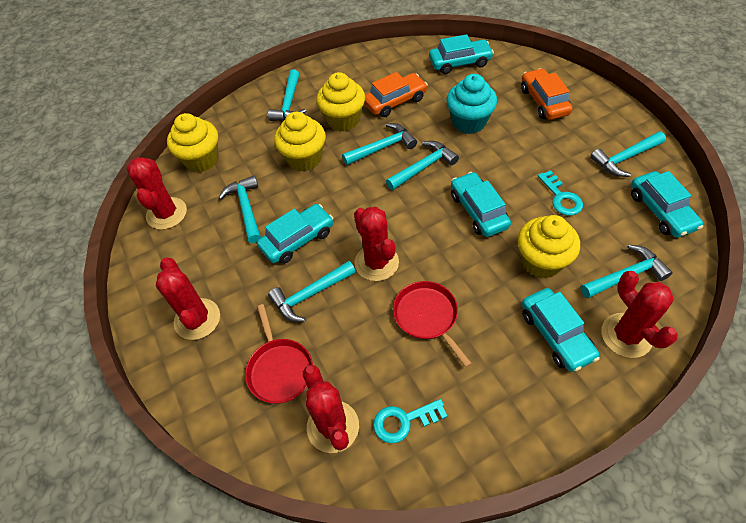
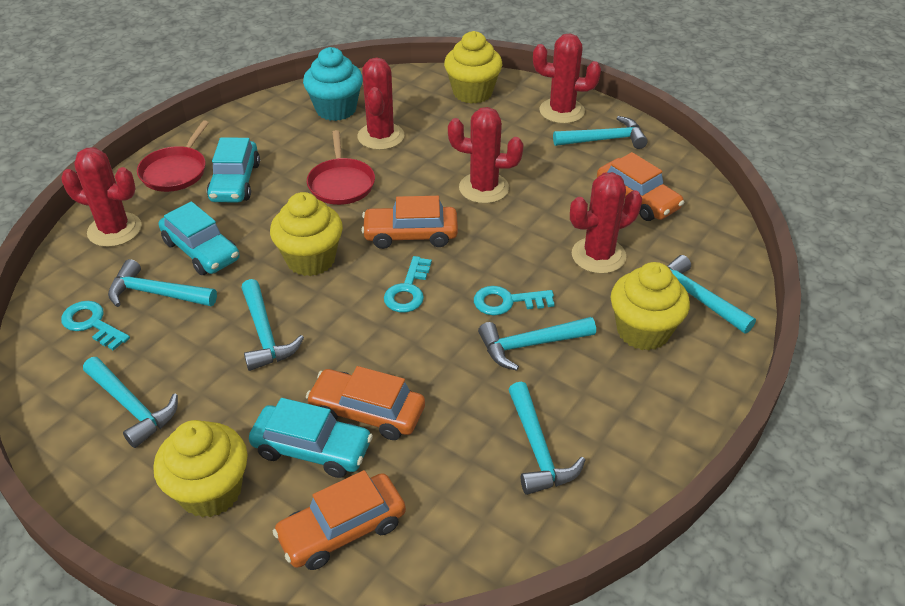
orange car: 2 -> 4
turquoise car: 5 -> 3
turquoise key: 2 -> 3

